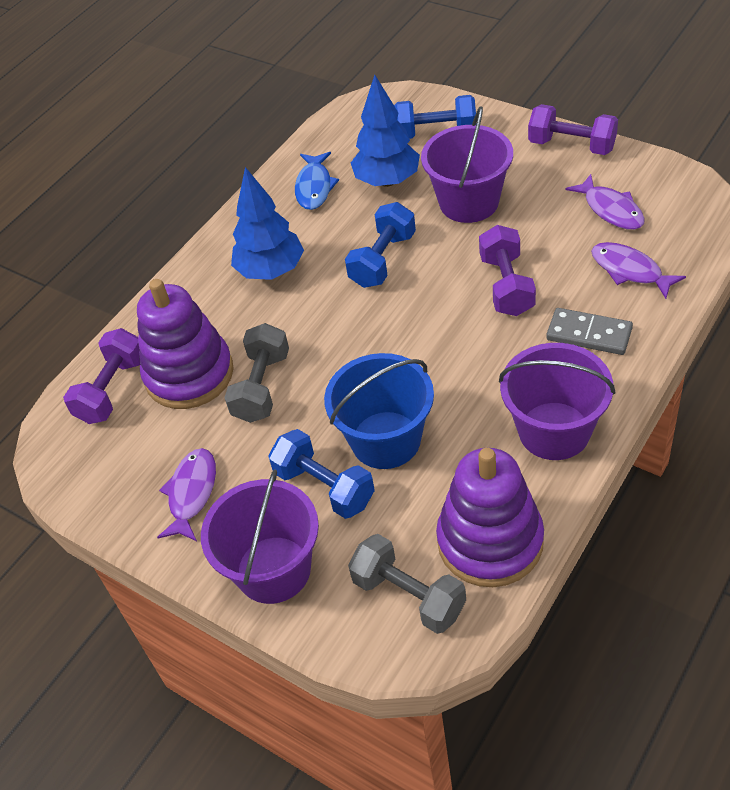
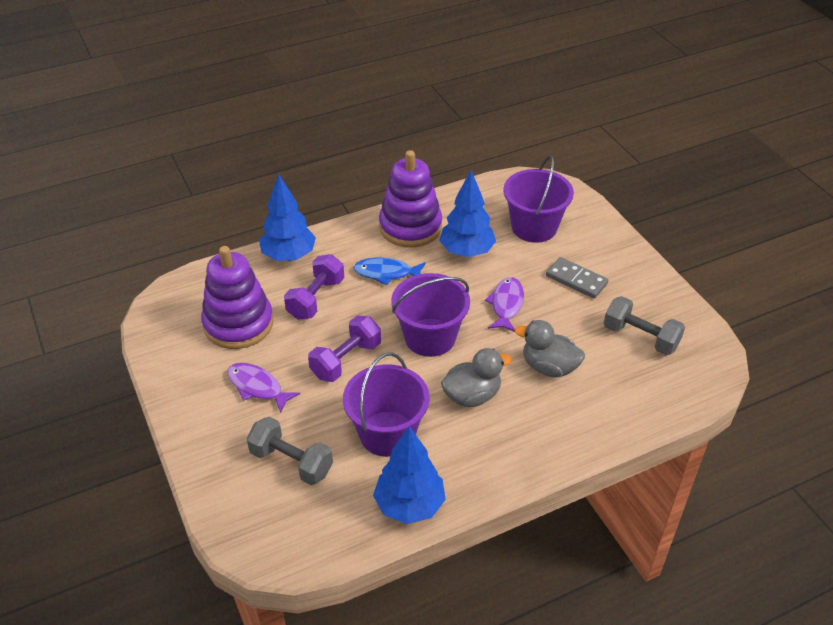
blue bucket: 1 -> 0
blue dumbbell: 3 -> 0
blue tree: 2 -> 3
grey duck: 0 -> 2
purple dumbbell: 3 -> 2
purple fish: 3 -> 2

